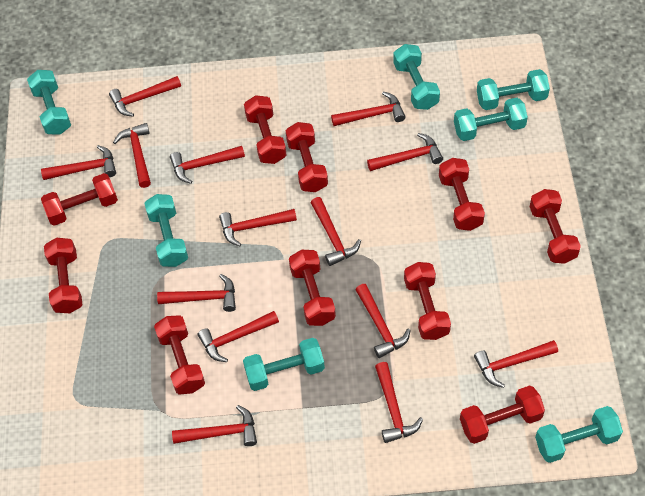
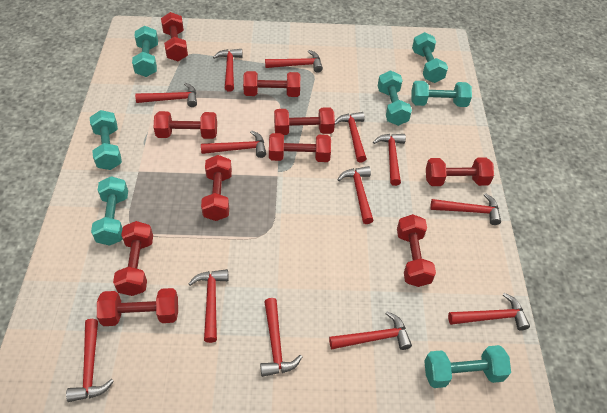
red hammer: 14 -> 13

